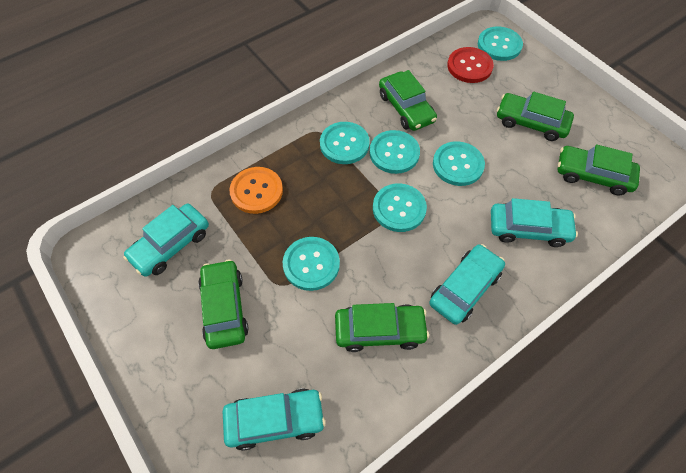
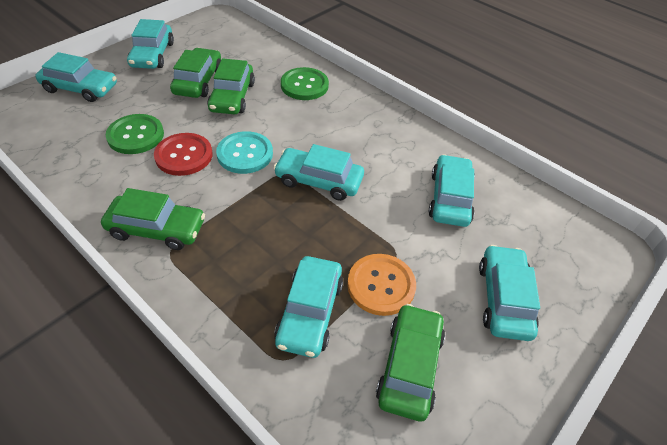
green button: 0 -> 2
green car: 5 -> 4
turquoise button: 6 -> 1
turquoise car: 4 -> 6

